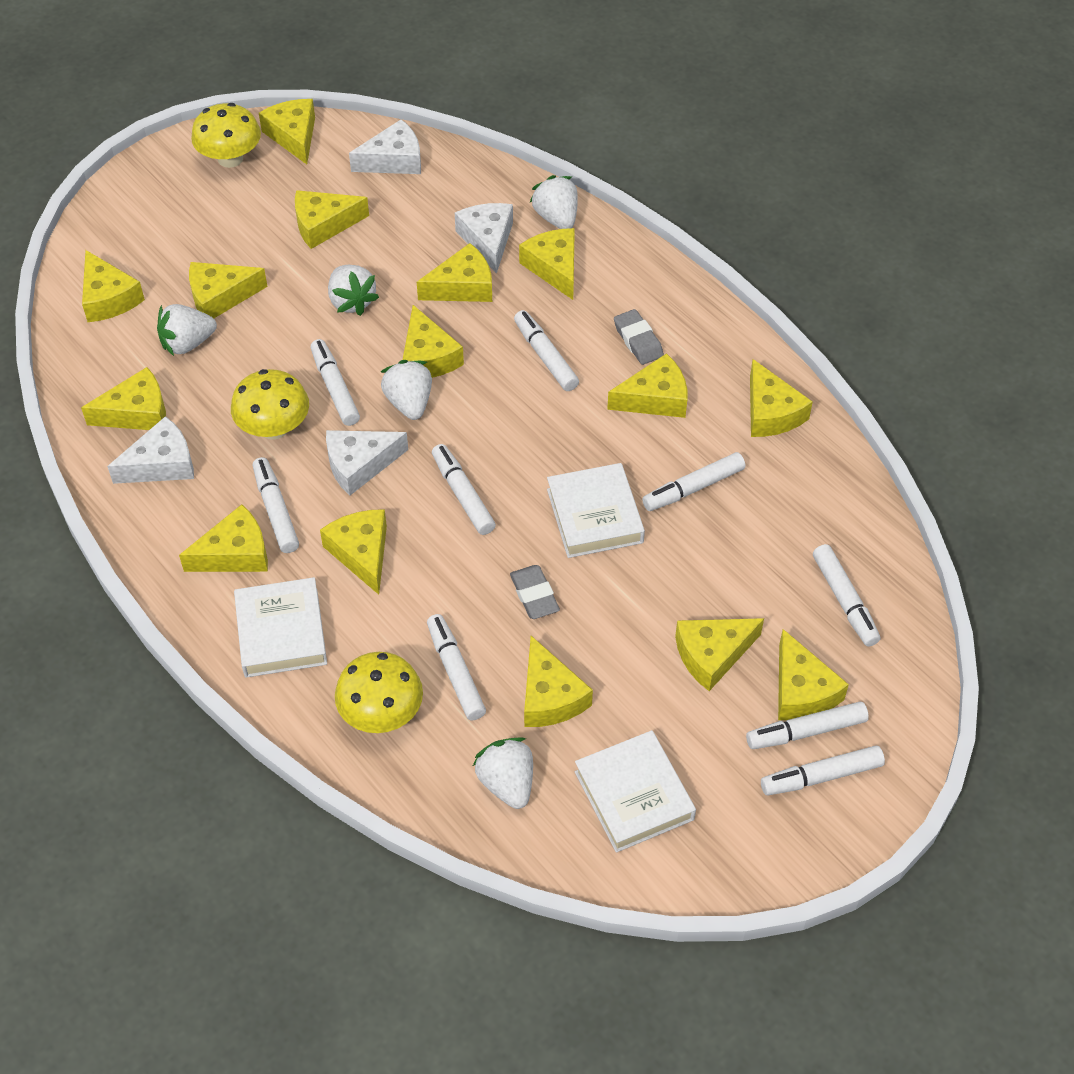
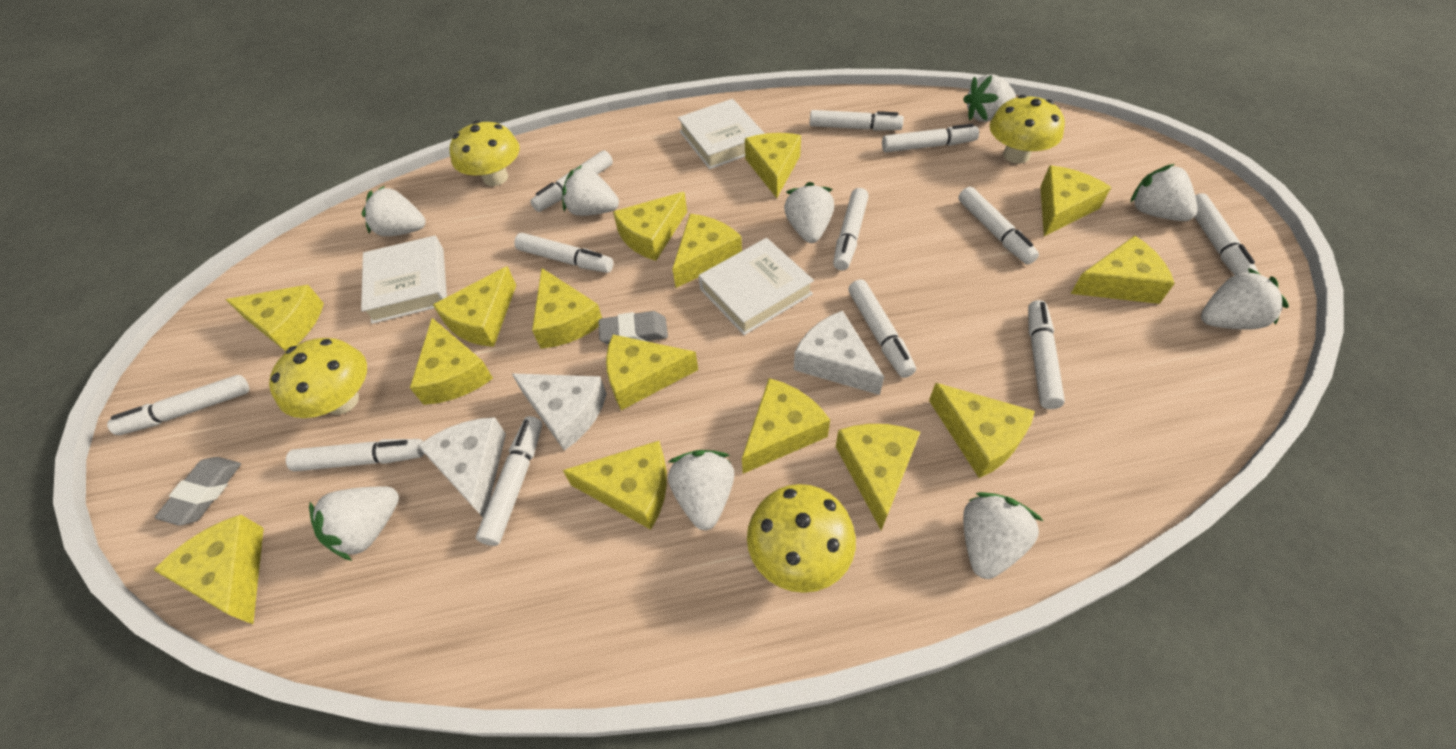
white cheese: 4 -> 3
white marker: 9 -> 12
white strawberry: 5 -> 9
yellow mushroom: 3 -> 4

